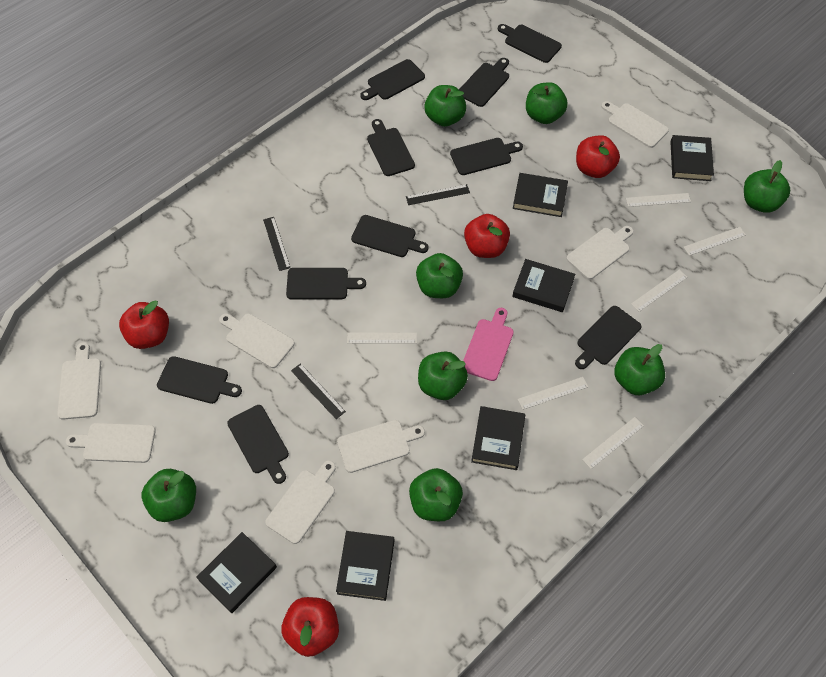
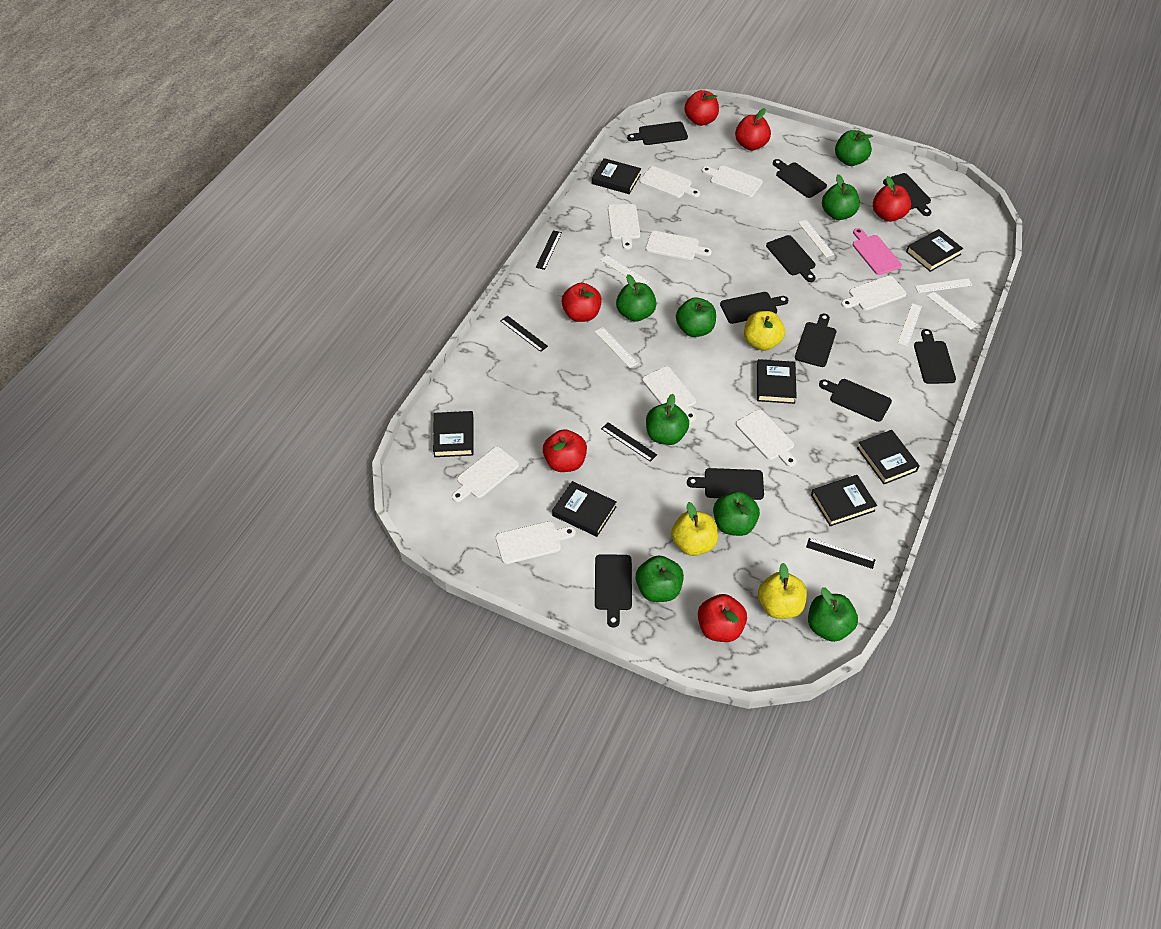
black book: 6 -> 7
black ruler: 3 -> 4
red apple: 4 -> 6
white cutting board: 7 -> 9
yellow apple: 0 -> 3

